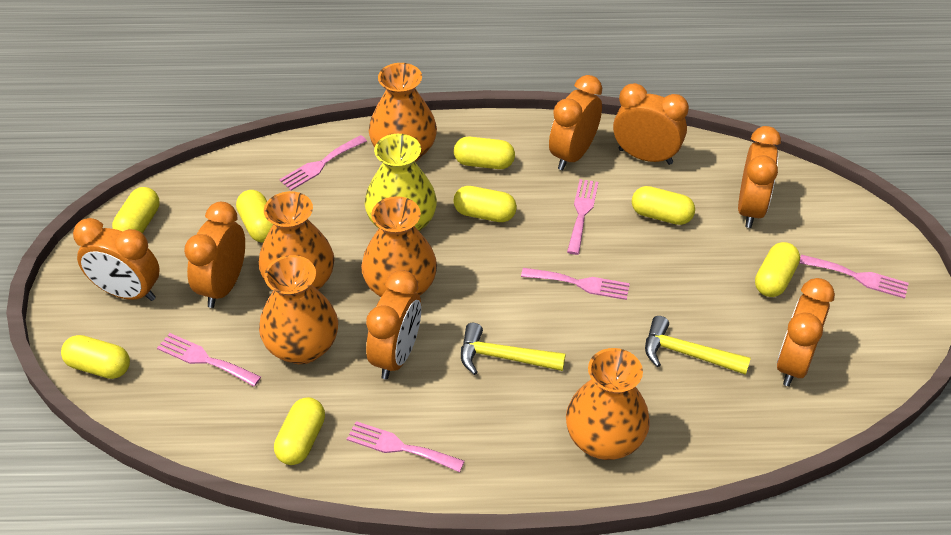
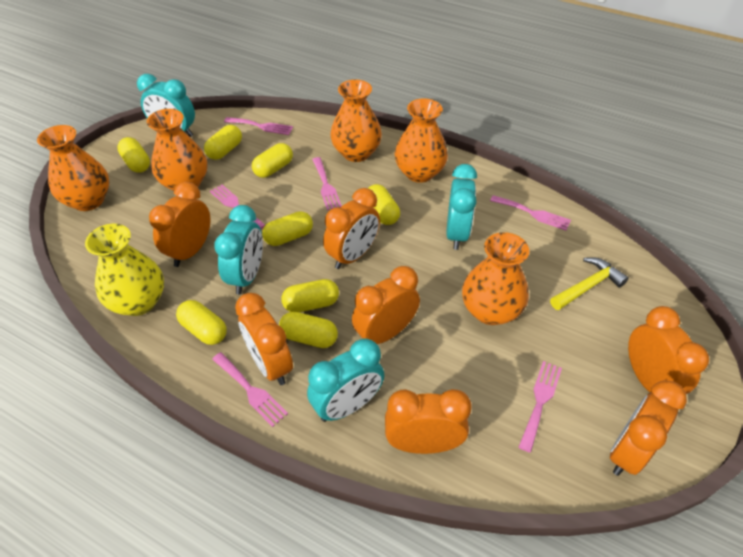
turquoise clock: 0 -> 4
yellow hammer: 2 -> 1

